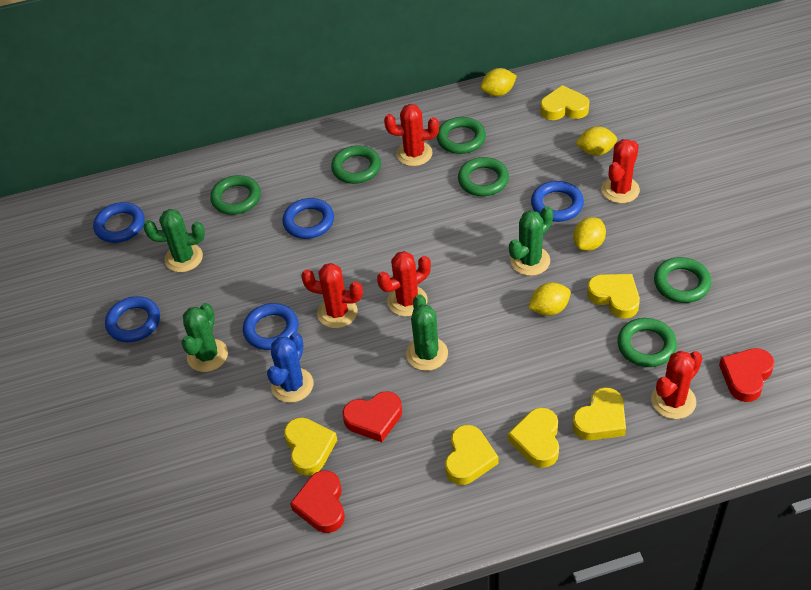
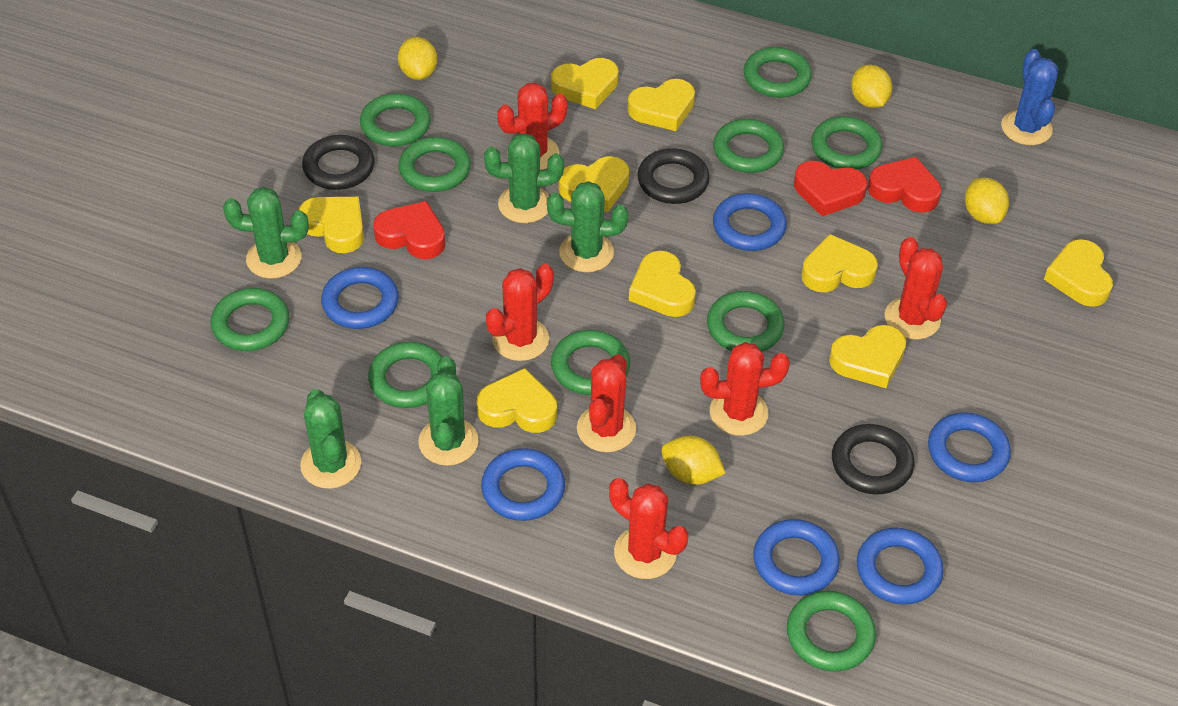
black ring: 0 -> 3
blue ring: 5 -> 6
green cactus: 4 -> 5
green ring: 6 -> 10
red cactus: 5 -> 6
yellow heart: 6 -> 9

